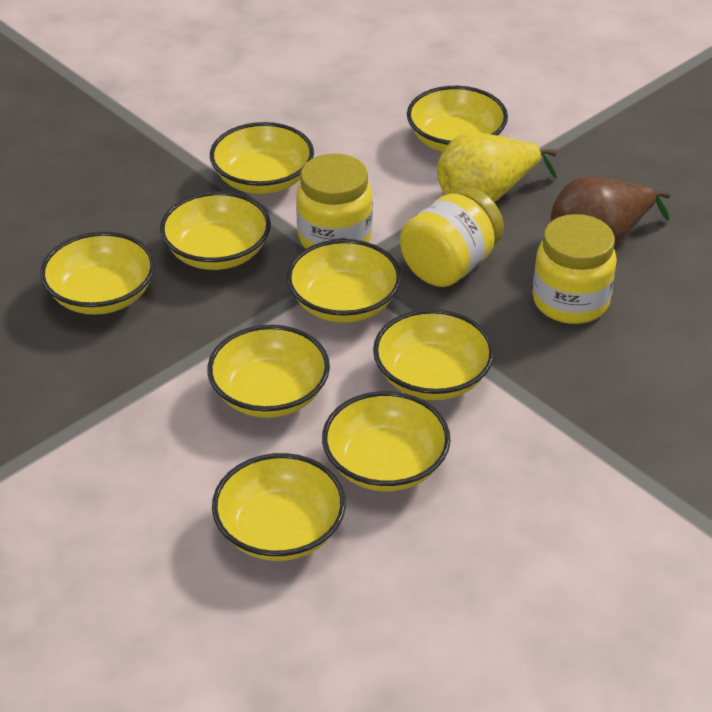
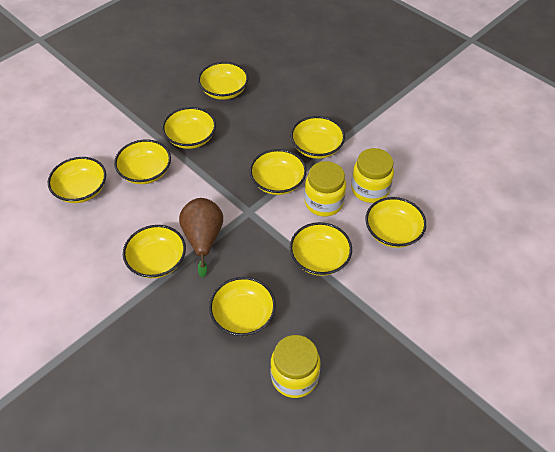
yellow bowl: 9 -> 10
yellow pear: 1 -> 0

